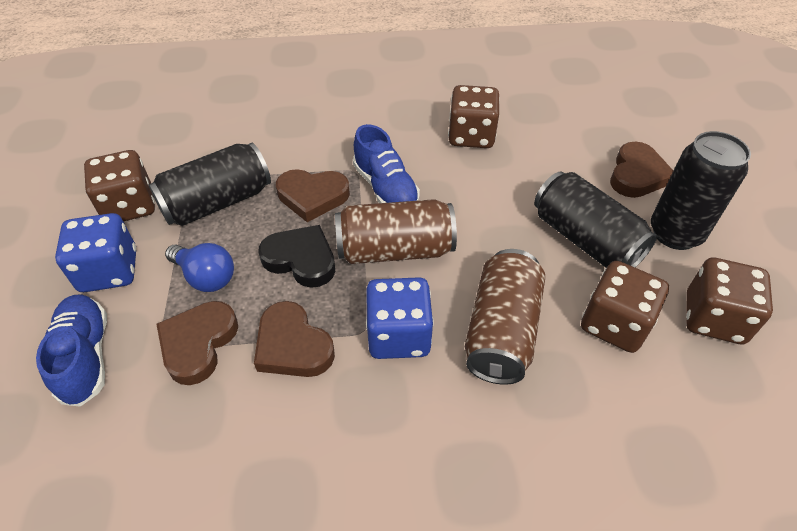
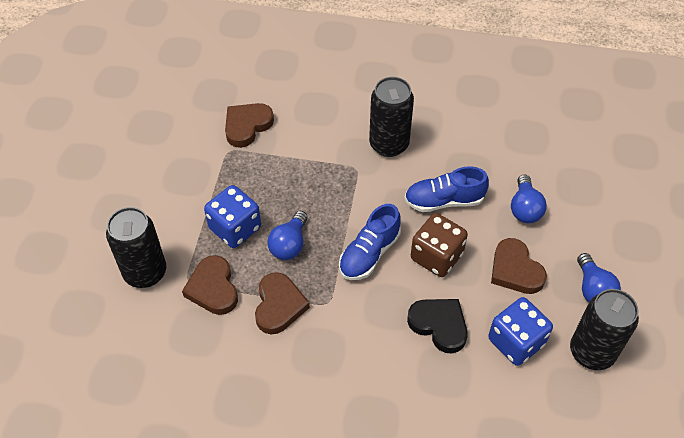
blue light bulb: 1 -> 3
brown can: 2 -> 0
brown dice: 4 -> 1

